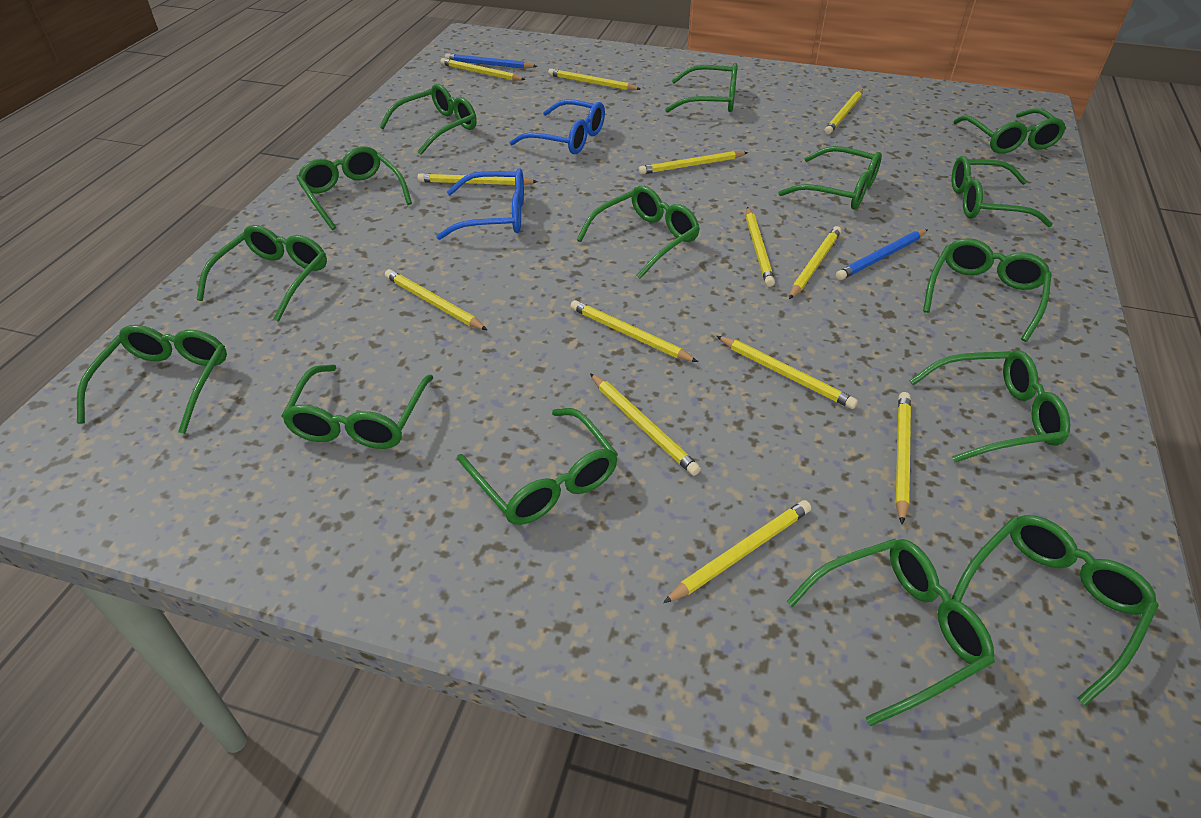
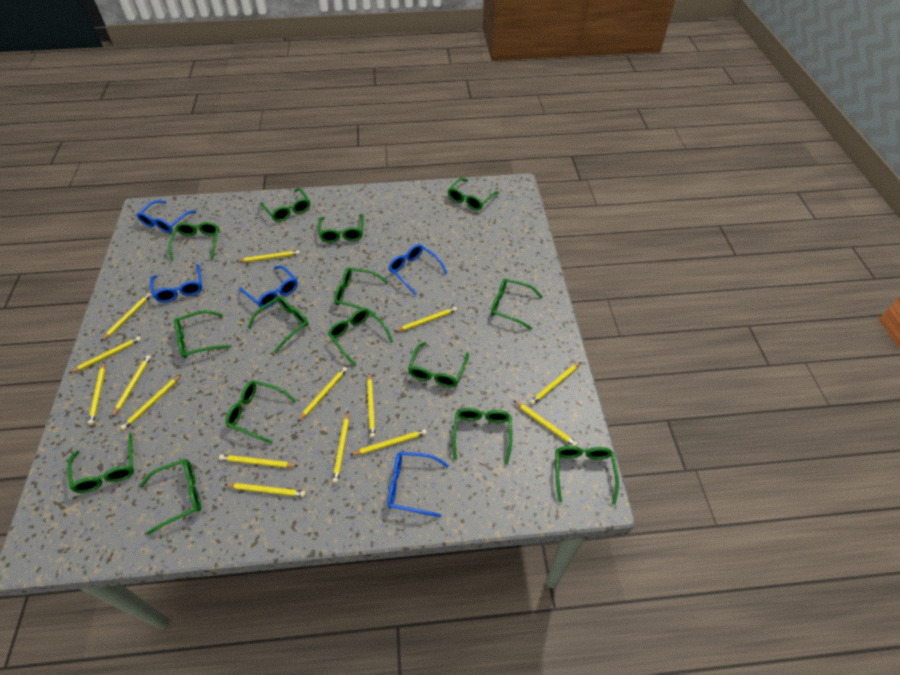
blue glasses: 2 -> 5
blue pencil: 2 -> 0
yellow pencil: 13 -> 15

